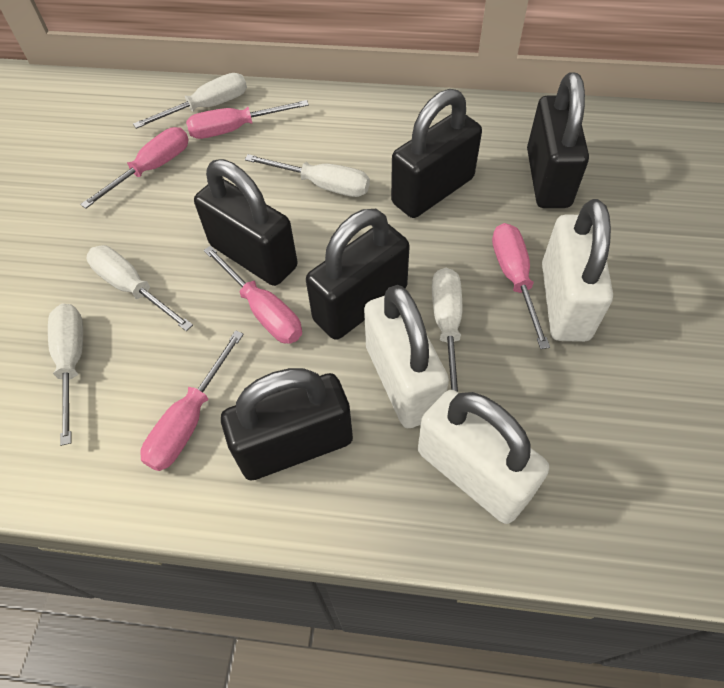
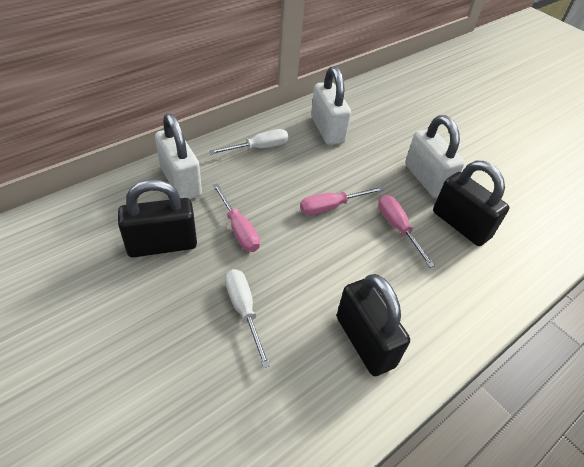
black padlock: 5 -> 3
pink screwdriver: 5 -> 3
white screwdriver: 5 -> 2

